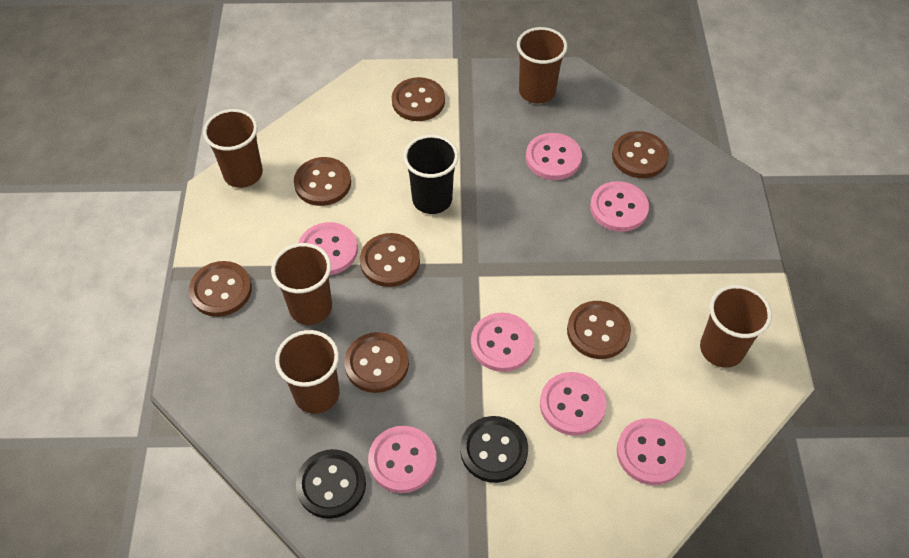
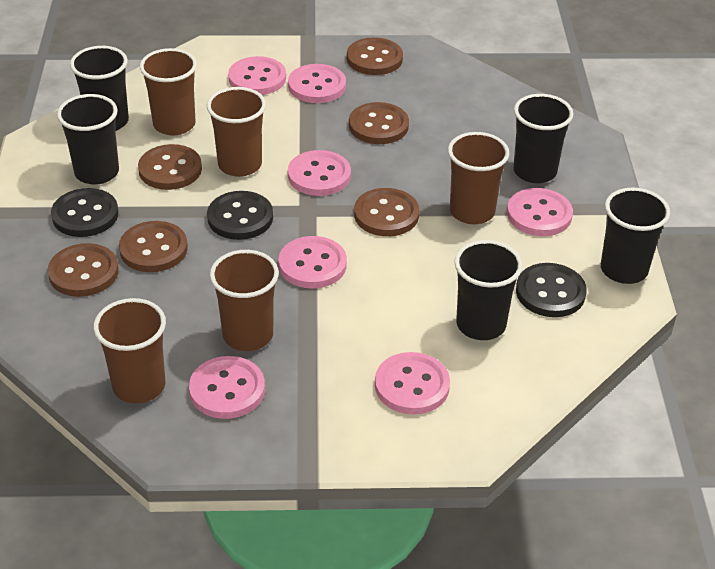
black button: 2 -> 3
black cup: 1 -> 5
brown button: 7 -> 6

